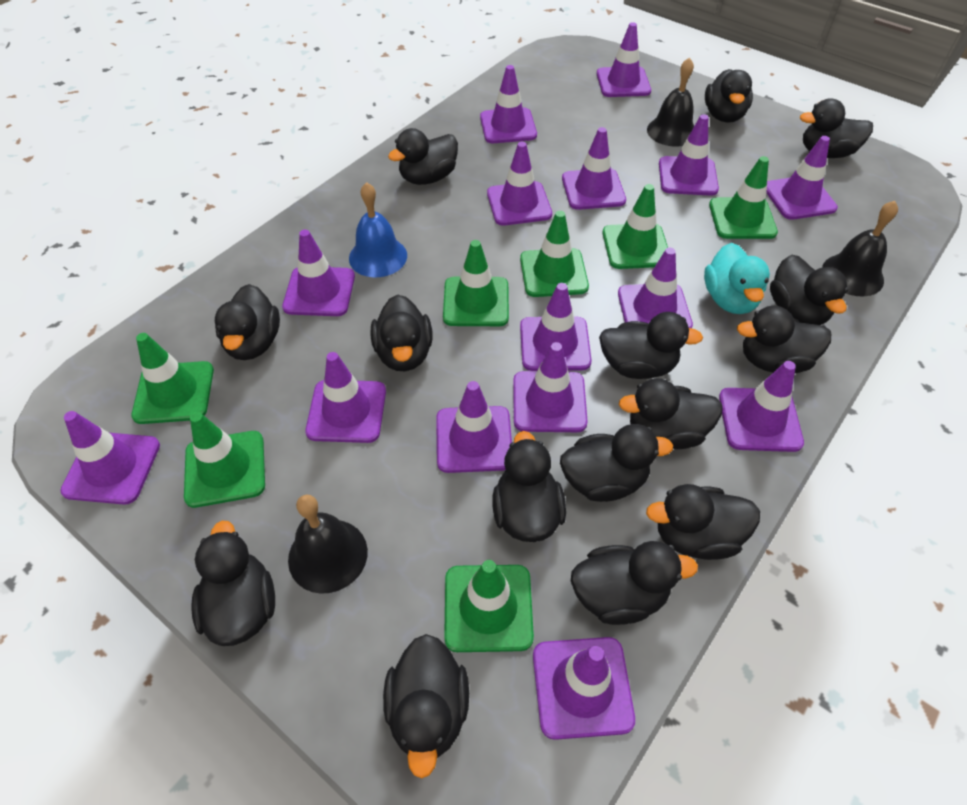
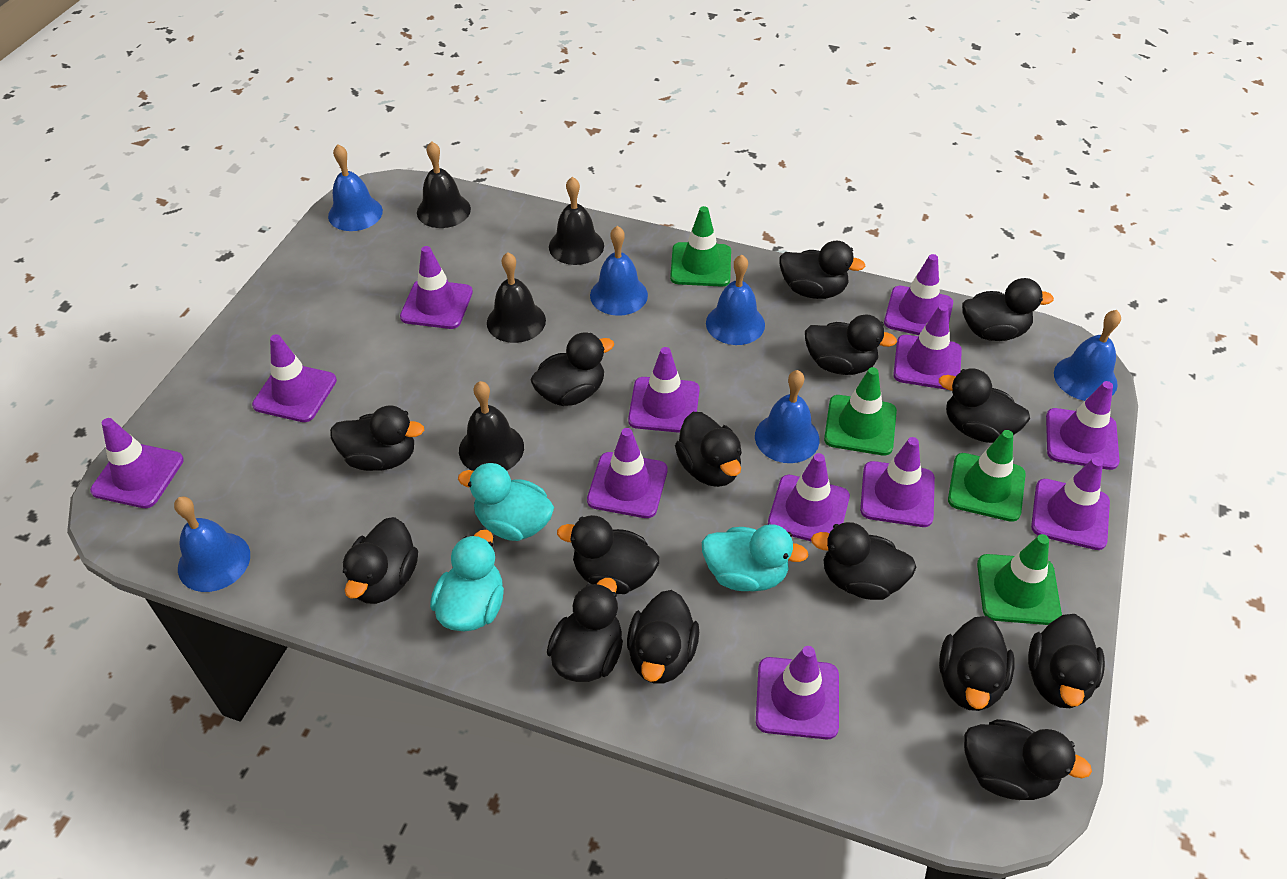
black bell: 3 -> 4
blue bell: 1 -> 6
green traffic cone: 7 -> 4
purple traffic cone: 15 -> 12
turquoise duck: 1 -> 3

